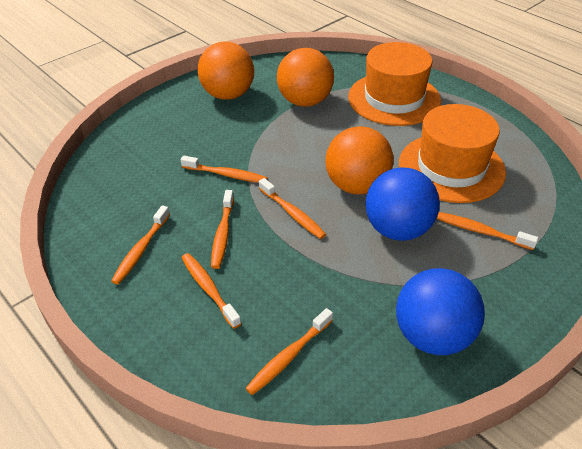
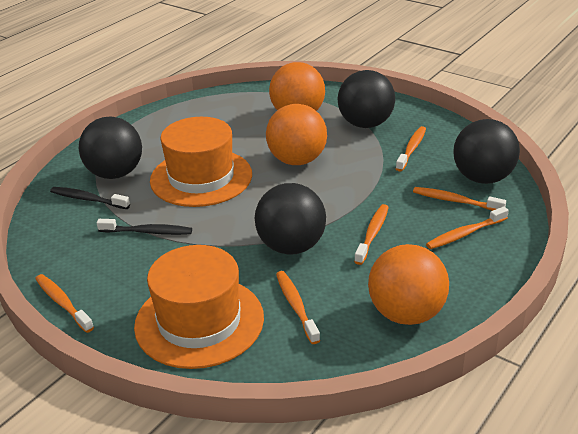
black ball: 0 -> 4
black toothbrush: 0 -> 2
blue ball: 2 -> 0
orange toothbrush: 7 -> 6

